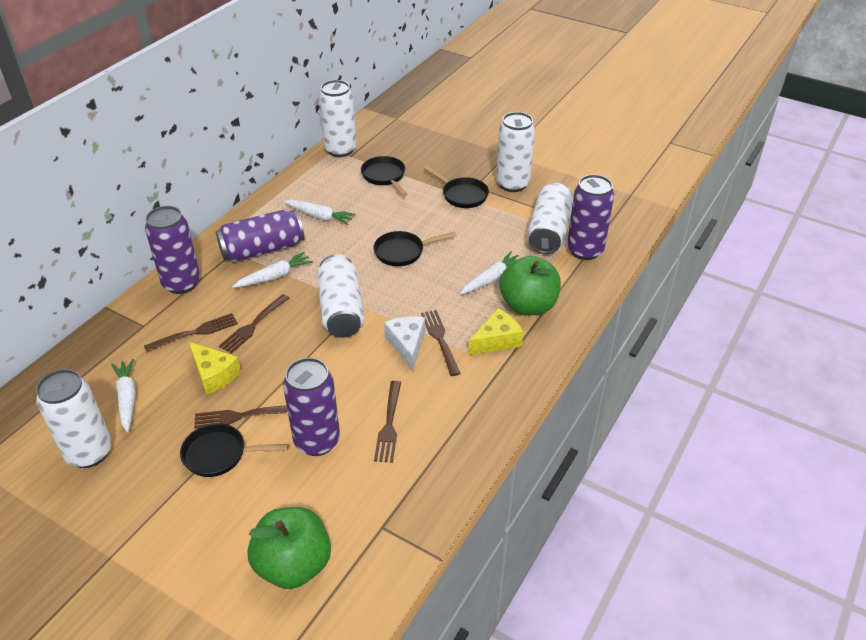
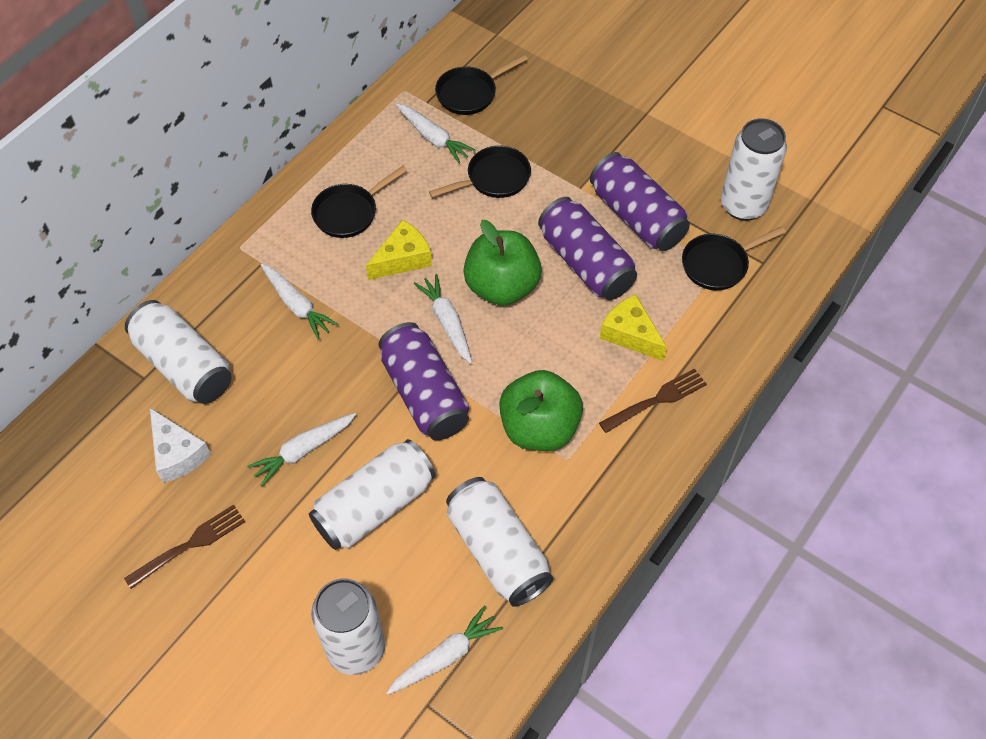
brown fork: 5 -> 2
purple can: 4 -> 3
white carrot: 4 -> 5

